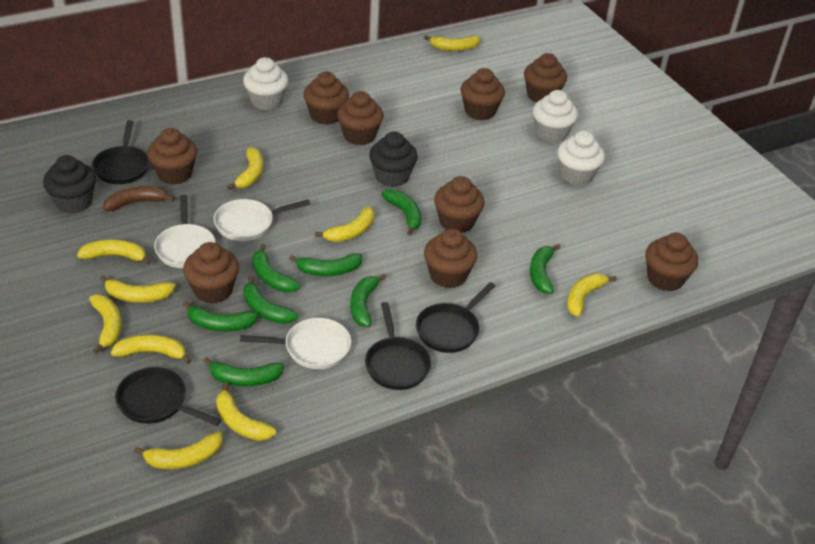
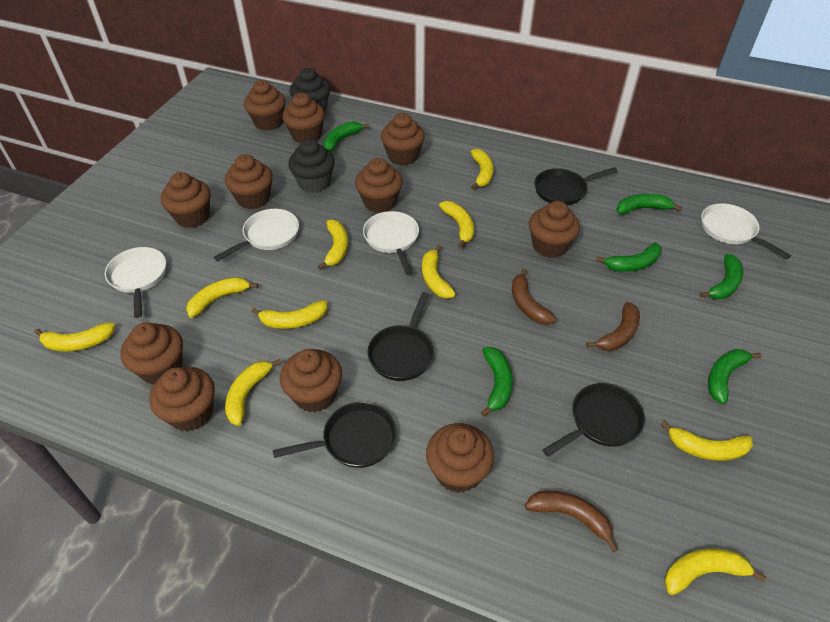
brown banana: 1 -> 3
brown cupcake: 9 -> 11
green banana: 8 -> 6
white cupcake: 3 -> 0
white pan: 3 -> 4

